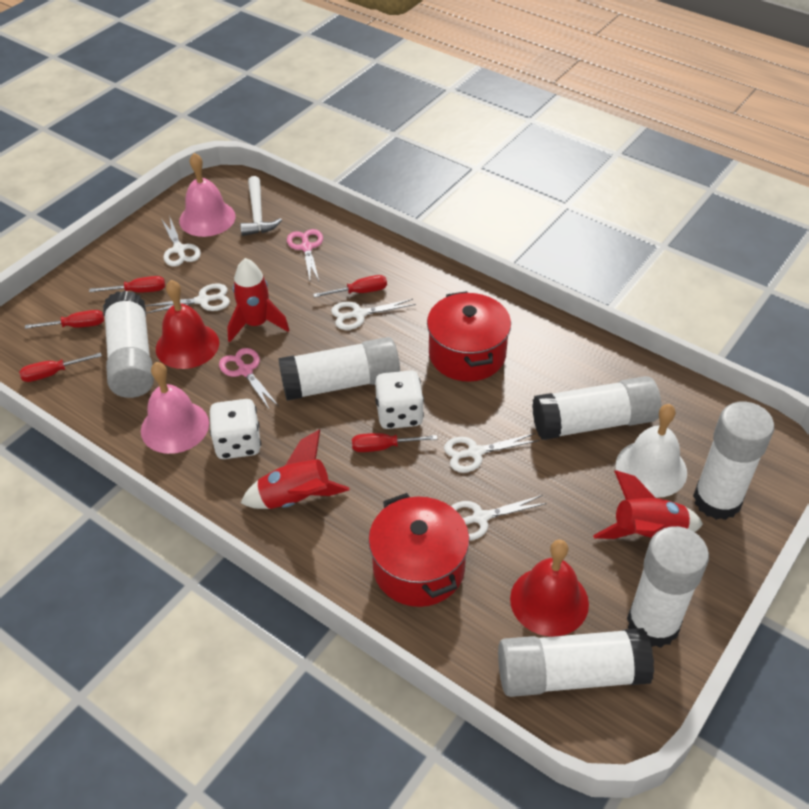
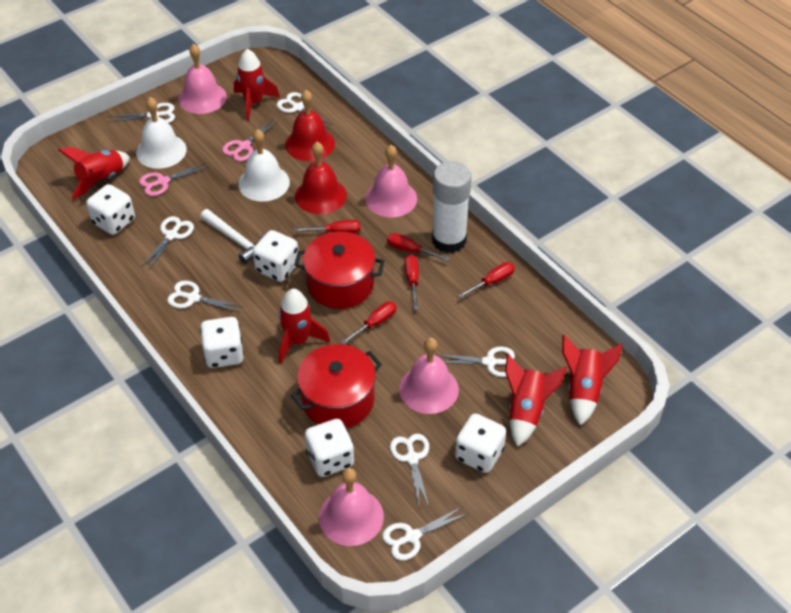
pink bell: 2 -> 4
red rocket: 3 -> 5
white bell: 1 -> 2
white dice: 2 -> 5
white glue stick: 6 -> 1
white scissors: 5 -> 7

